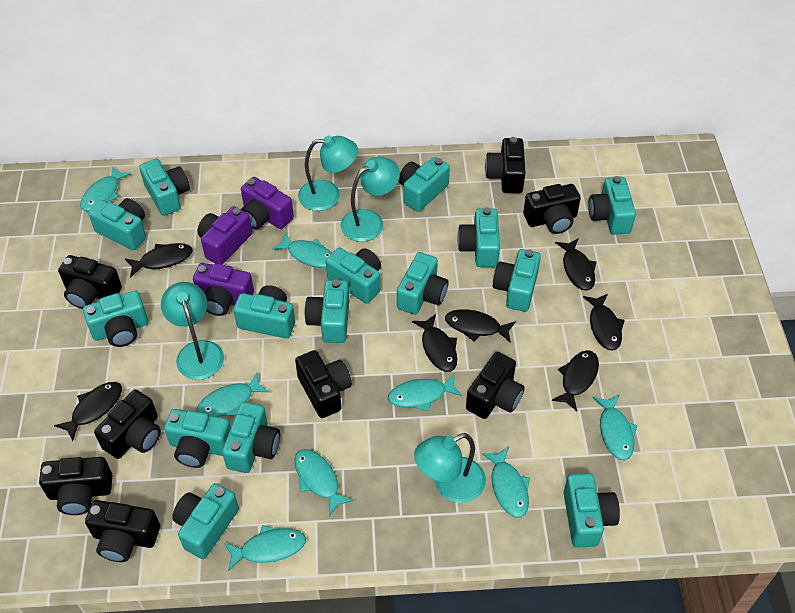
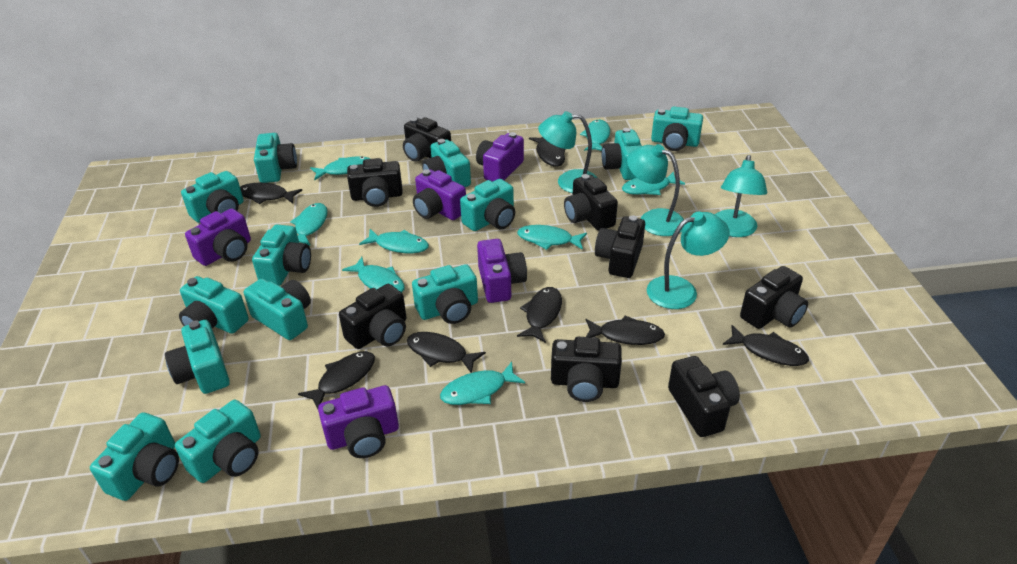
purple camera: 3 -> 5
turquoise camera: 15 -> 13

